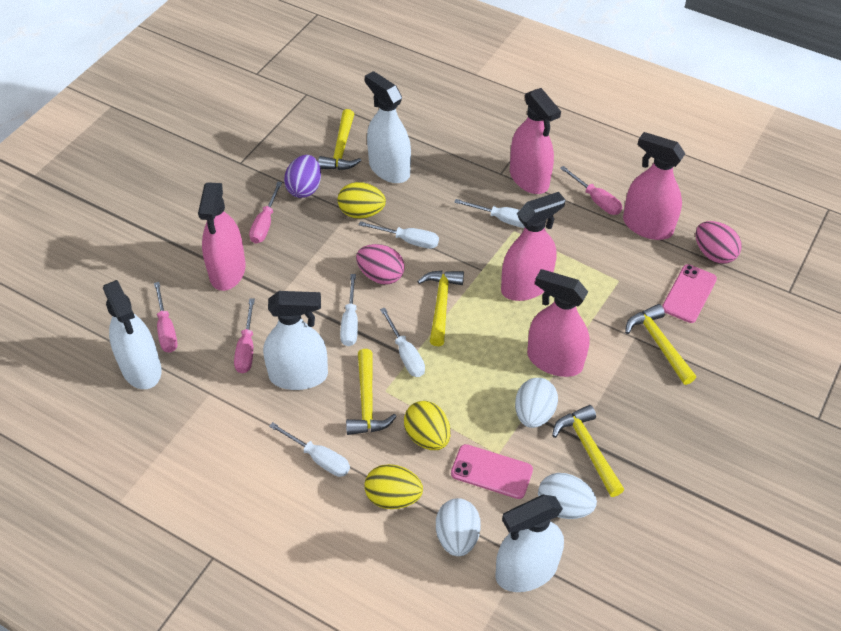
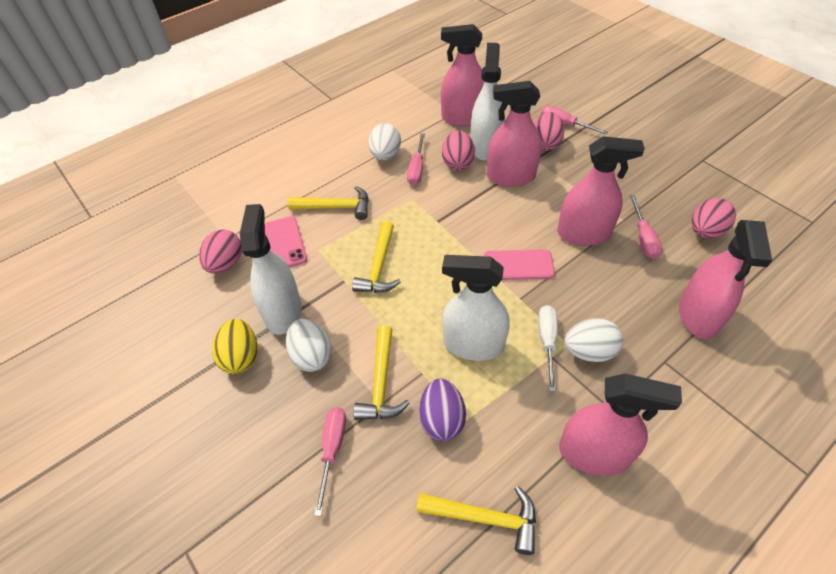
pink egg: 2 -> 4
white screwdriver: 5 -> 1
white spray bottle: 4 -> 3
yellow egg: 3 -> 1
yellow hammer: 5 -> 4

